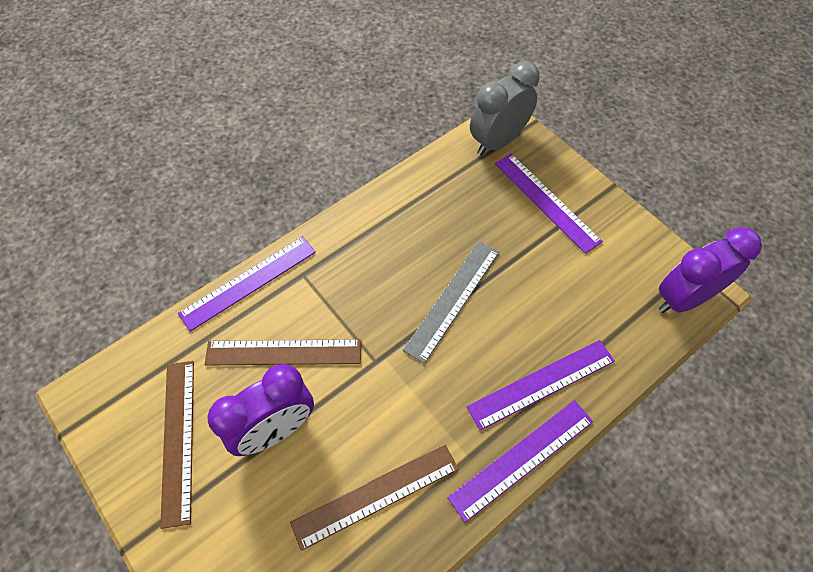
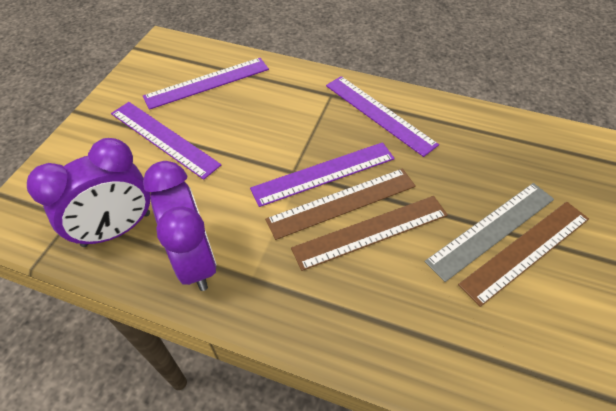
grey clock: 1 -> 0

